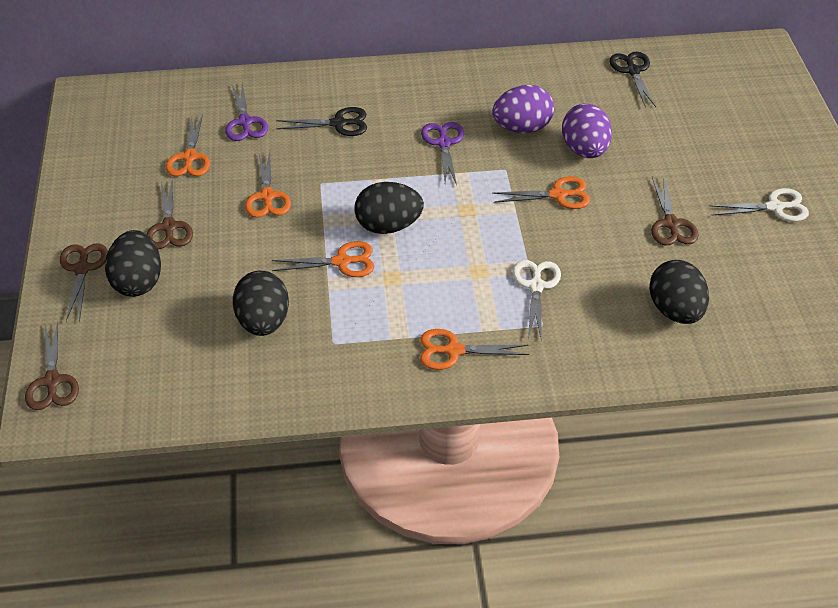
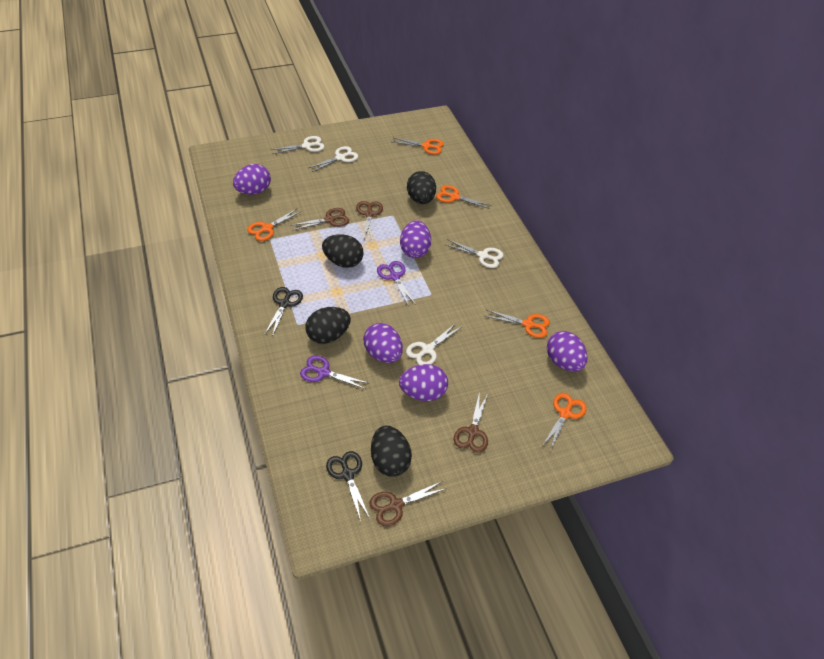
purple egg: 2 -> 5
white scissors: 2 -> 4

